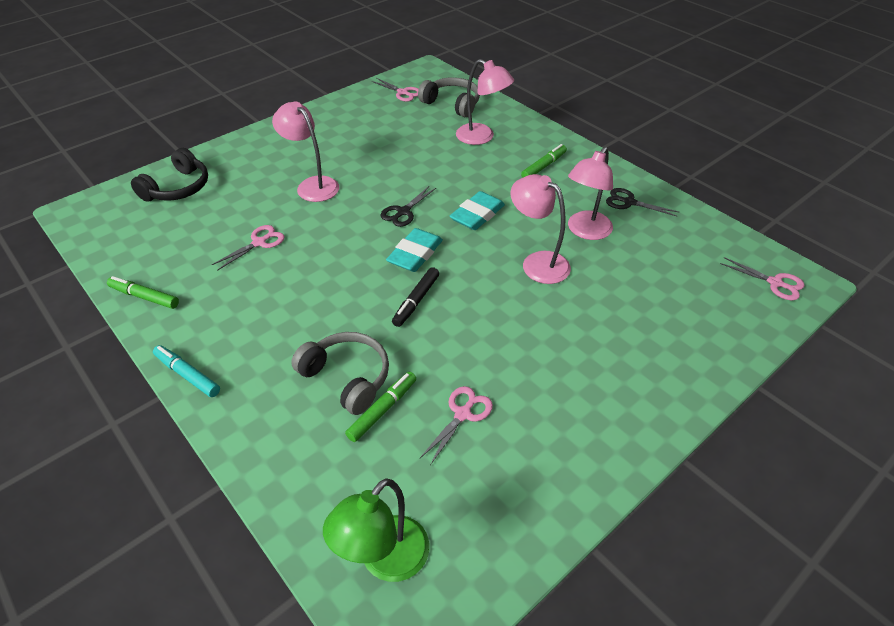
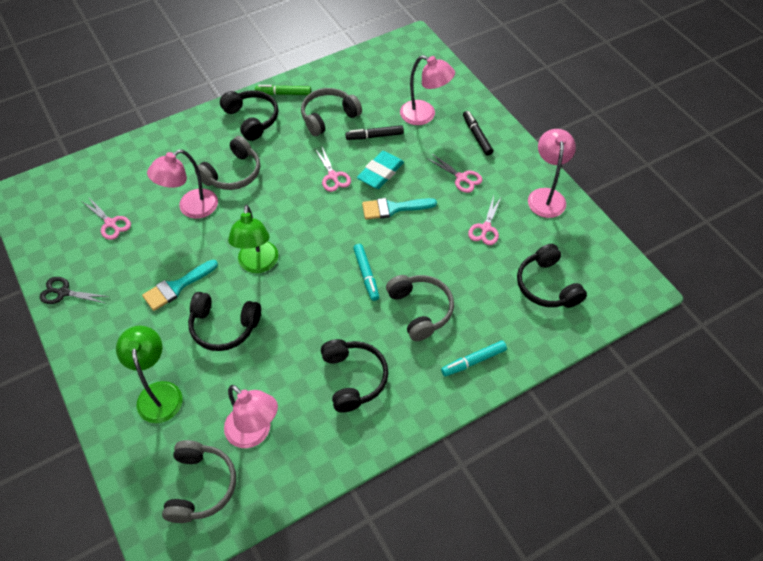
black headphones: 1 -> 4
black marker: 1 -> 2
black scissors: 2 -> 1
green lamp: 1 -> 2
green marker: 3 -> 1
grey headphones: 2 -> 4
turquoise brush: 0 -> 2
turquoise eraser: 2 -> 1
turquoise marker: 1 -> 2

